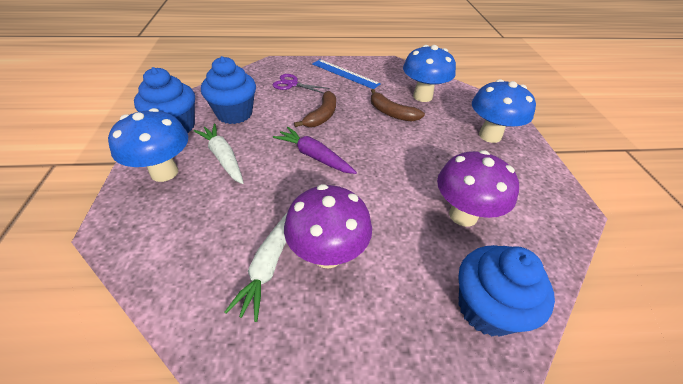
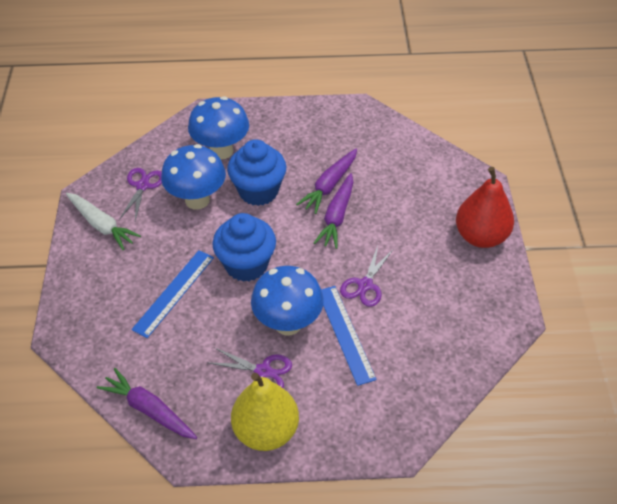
blue cupcake: 3 -> 2
blue ruler: 1 -> 2
brown banana: 2 -> 0
purple carrot: 1 -> 3
purple mushroom: 2 -> 0
purple scissors: 1 -> 3
red pear: 0 -> 1
white carrot: 2 -> 1
yellow pear: 0 -> 1

